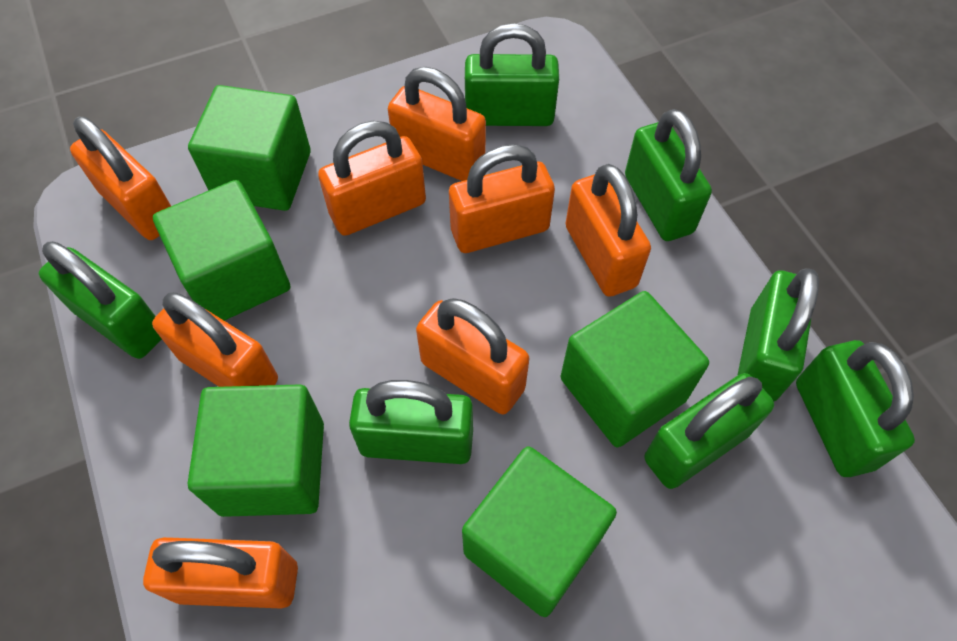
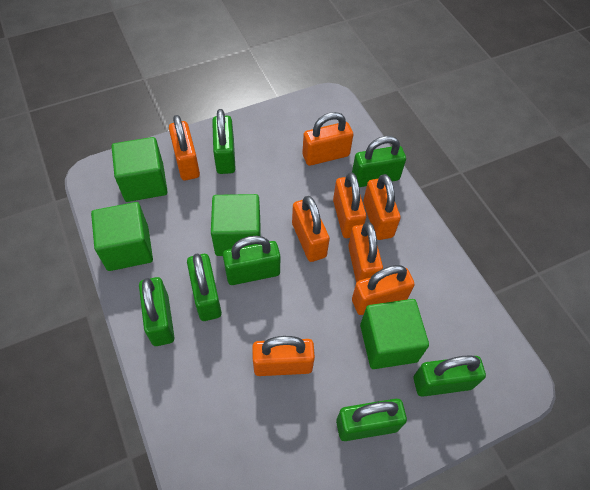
green cube: 5 -> 4

